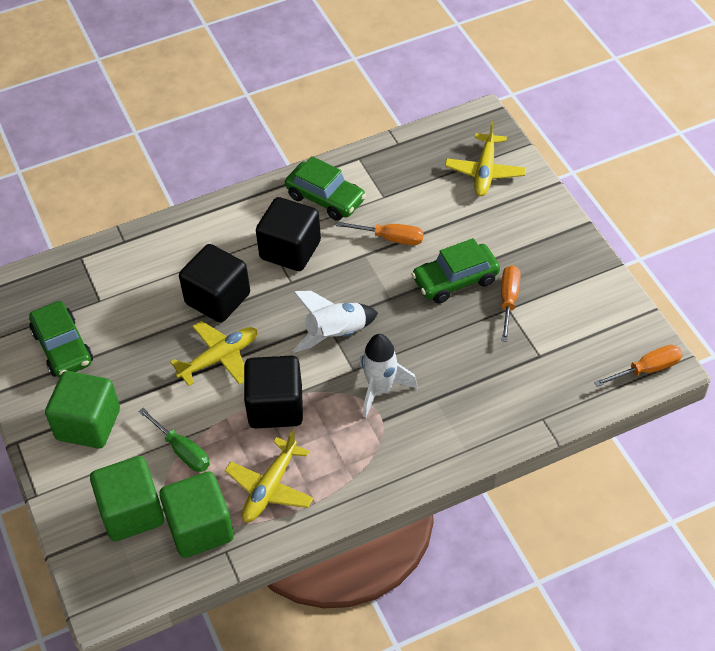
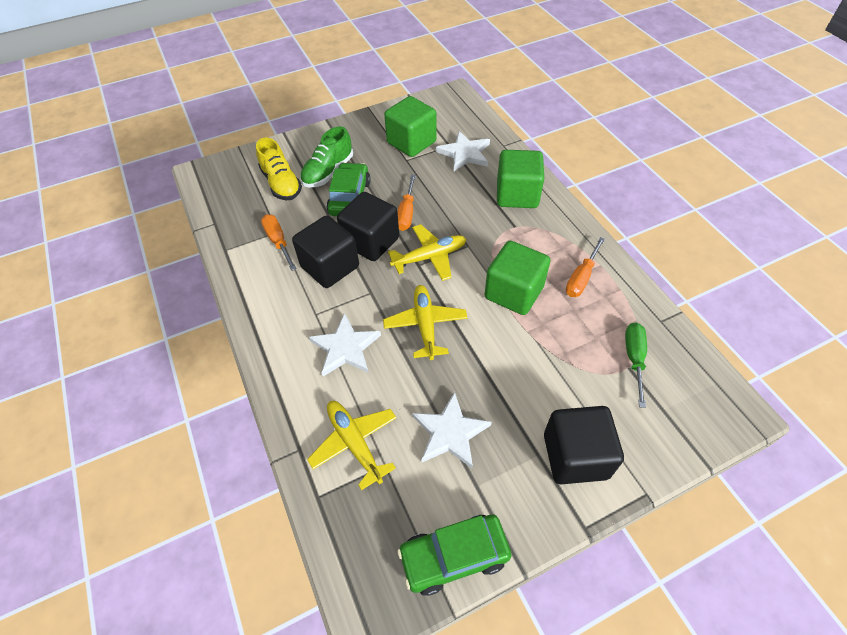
green car: 3 -> 2
green shoe: 0 -> 1
white rocket: 2 -> 0
white star: 0 -> 3
yellow shoe: 0 -> 1

